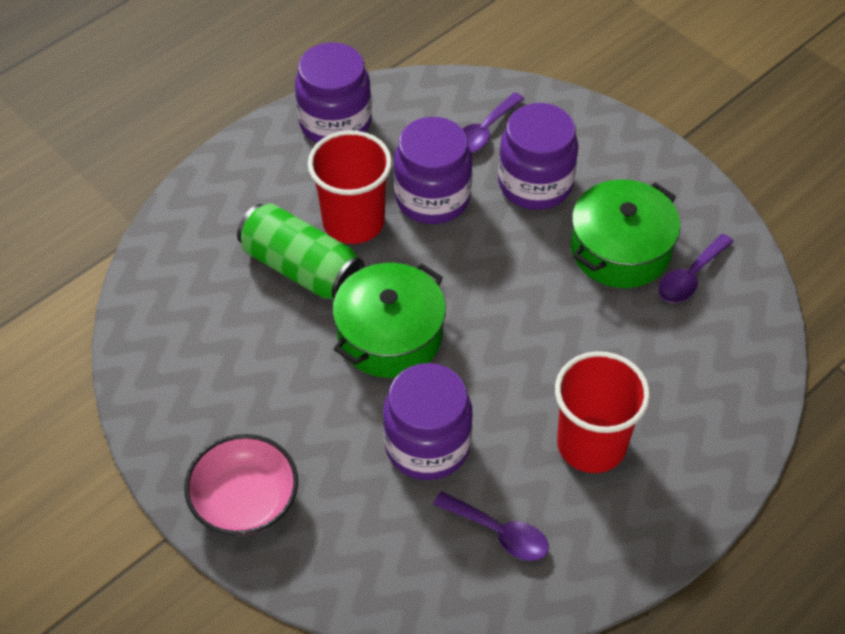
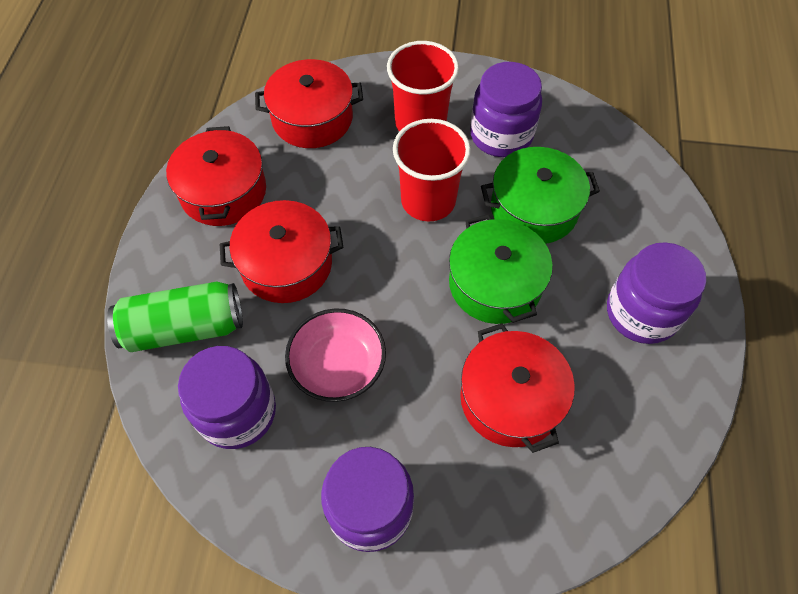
purple spoon: 3 -> 0
red pot: 0 -> 4

